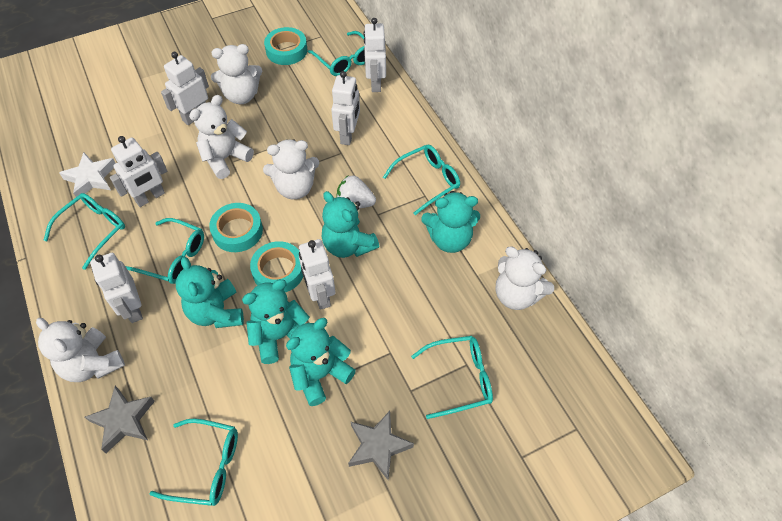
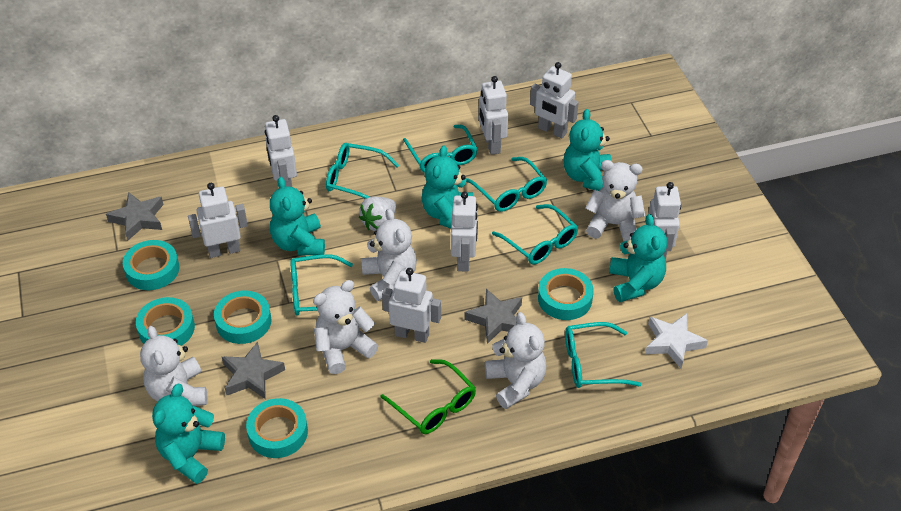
green glasses: 0 -> 1
grey star: 2 -> 3
turquoise tape: 3 -> 5
white robot: 6 -> 7

